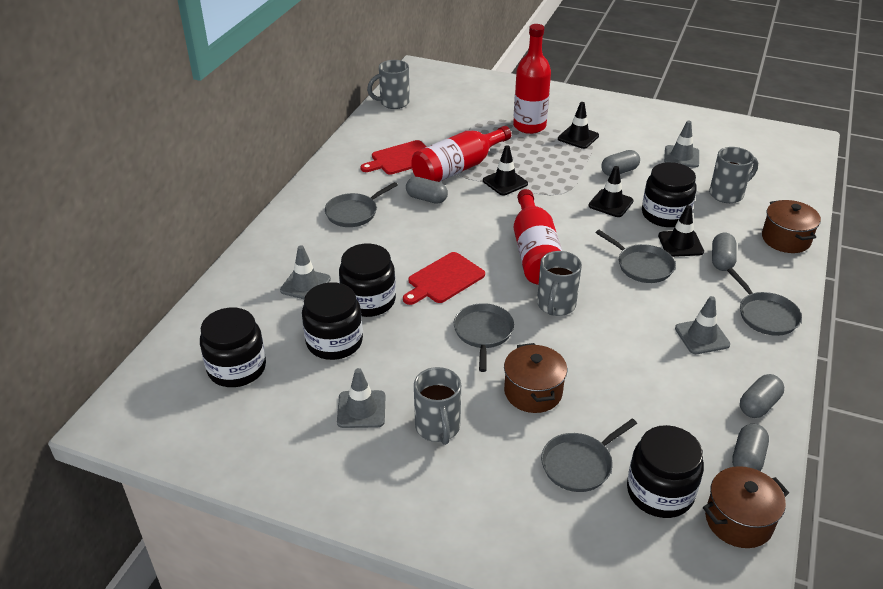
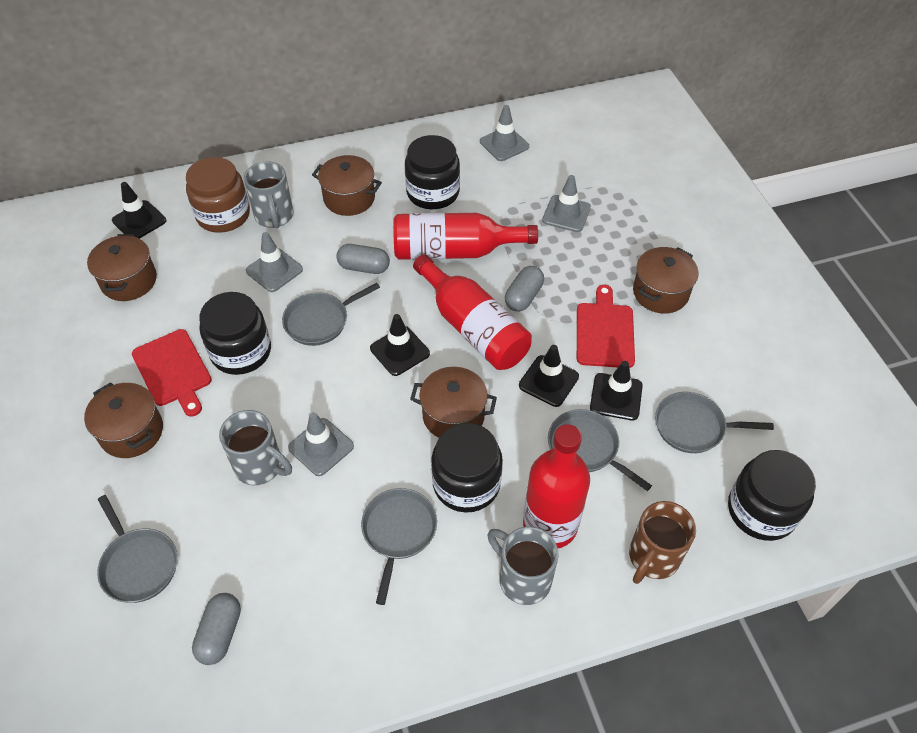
black jar: 5 -> 4
brown jar: 0 -> 1
brown mug: 0 -> 1
brown pot: 3 -> 5
grey capsule: 5 -> 3
grey mug: 4 -> 3

